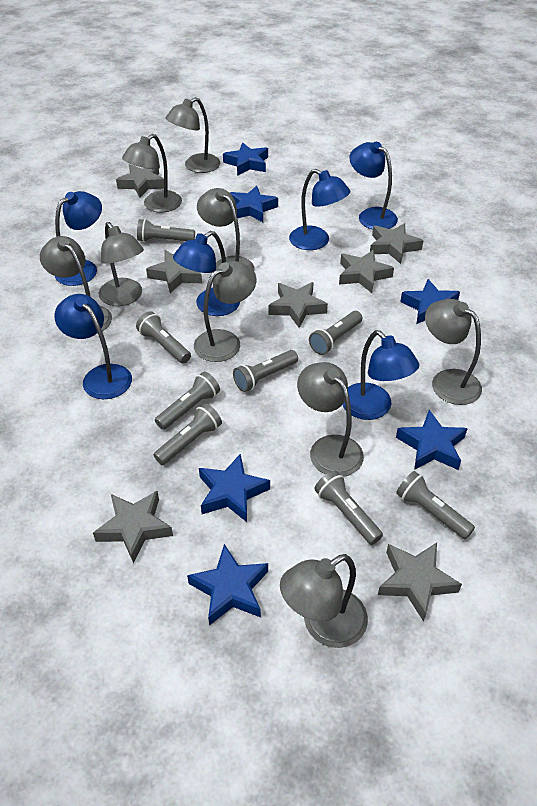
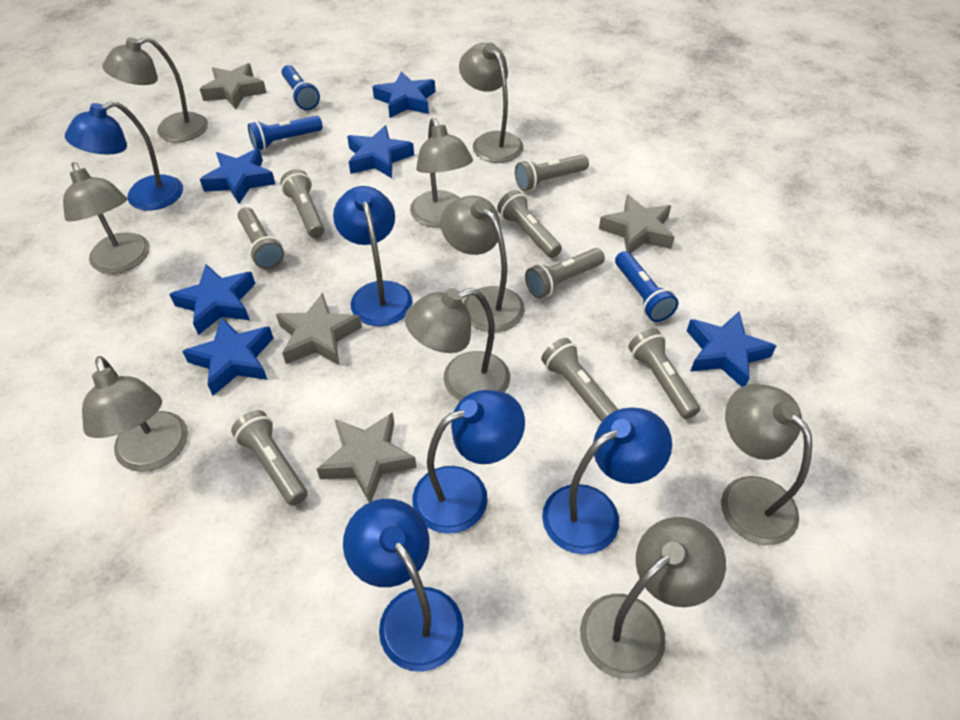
blue flashlight: 0 -> 3
blue lamp: 6 -> 5
grey star: 7 -> 4

